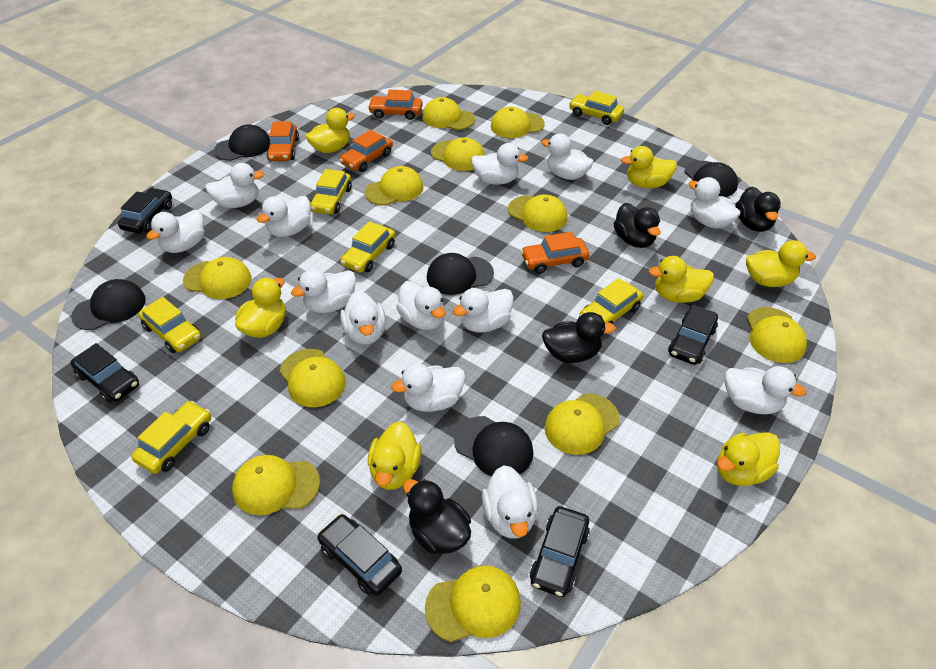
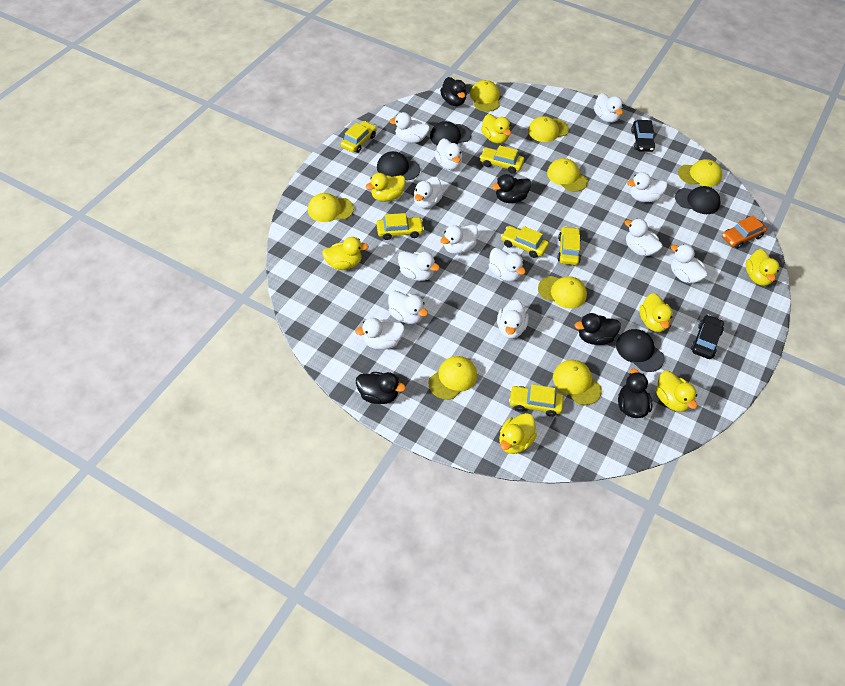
black cap: 5 -> 4
black car: 5 -> 2
black duck: 4 -> 5
orange car: 4 -> 1
yellow cap: 11 -> 8

